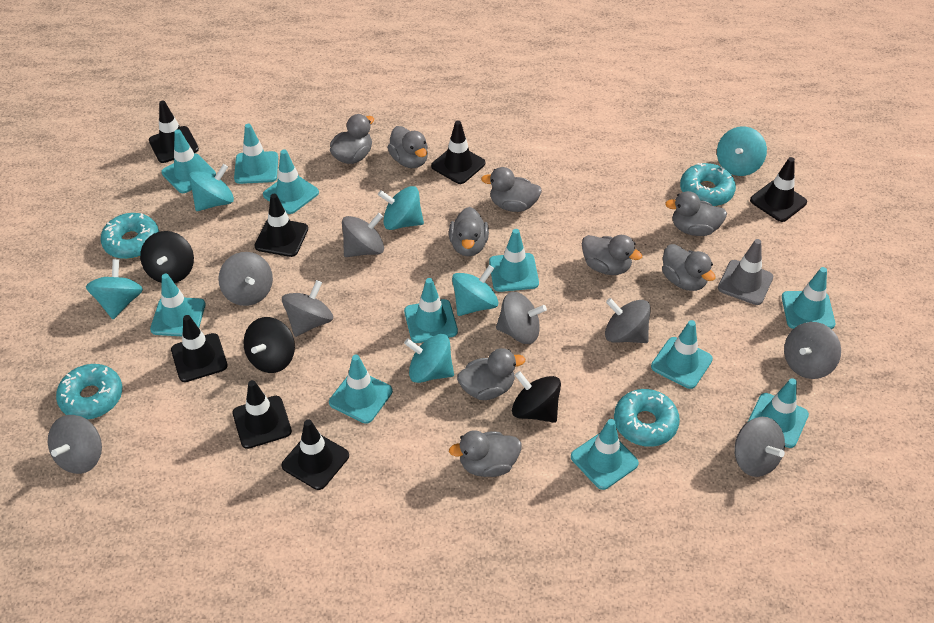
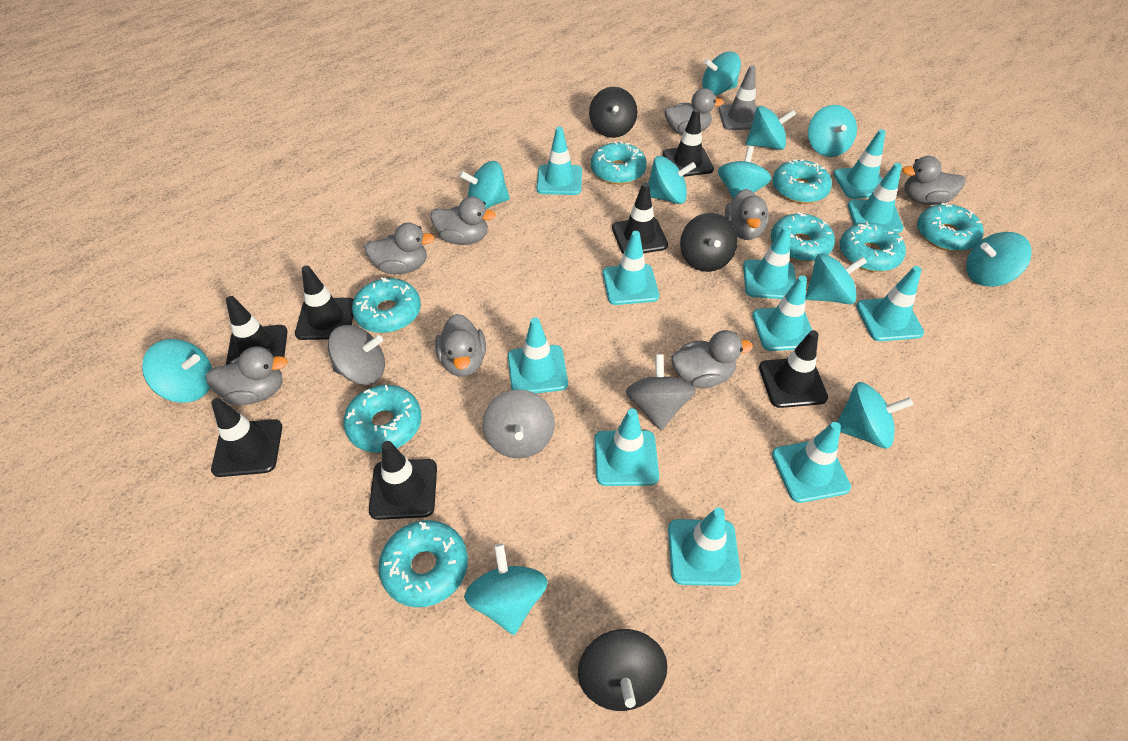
grey duck: 9 -> 8
grey spinning top: 8 -> 3
turquoise donut: 4 -> 8
turquoise spinning top: 6 -> 11

